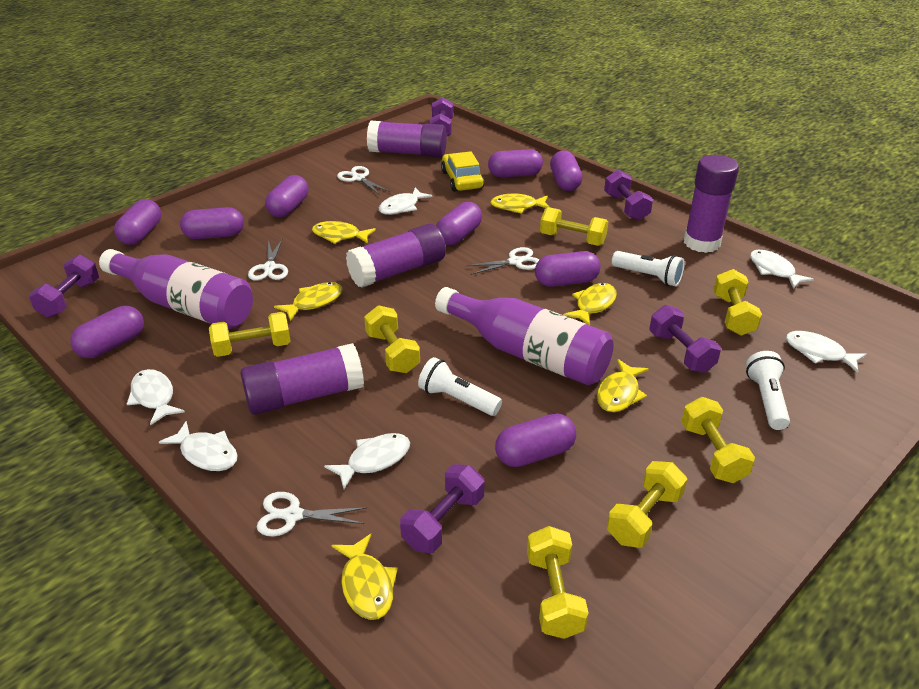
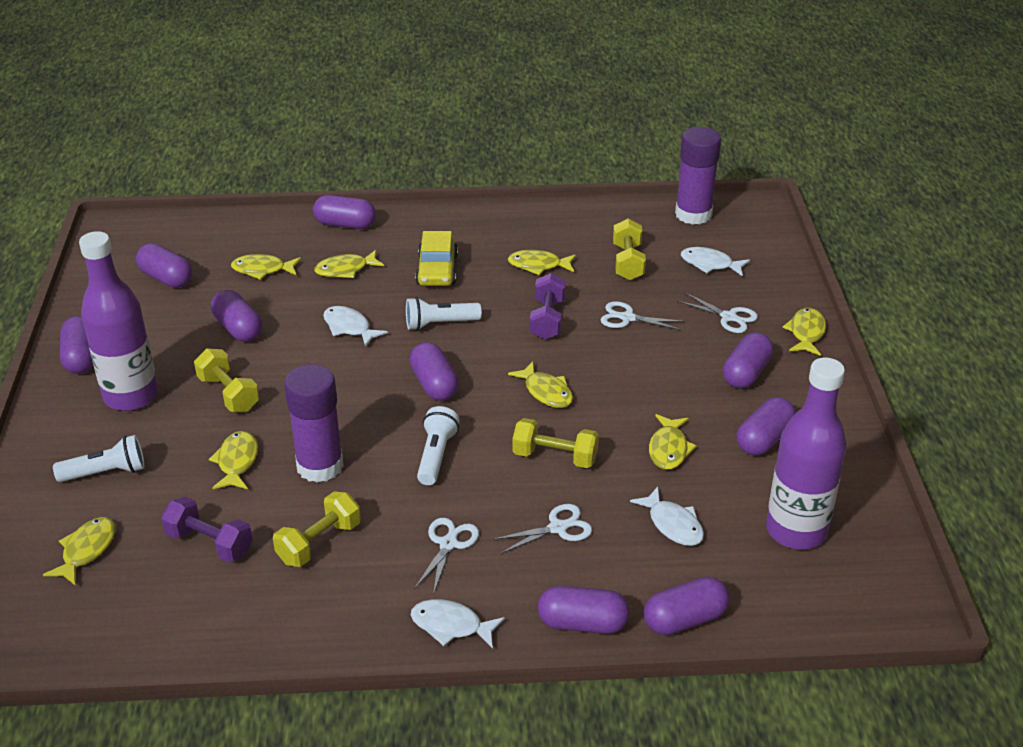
purple dumbbell: 5 -> 2
purple glue stick: 4 -> 2
white fish: 6 -> 4
yellow dumbbell: 7 -> 4
yellow fish: 6 -> 8

